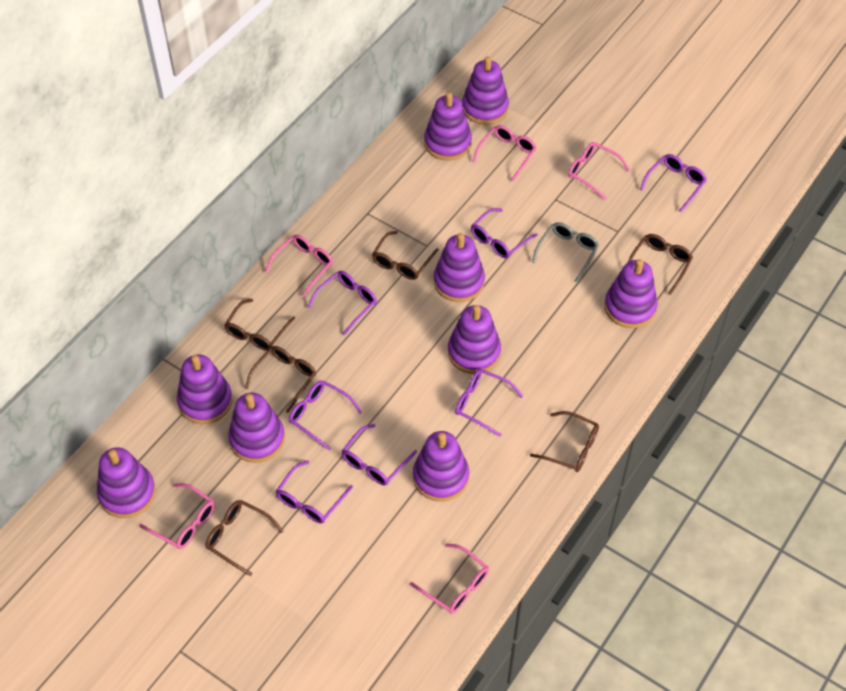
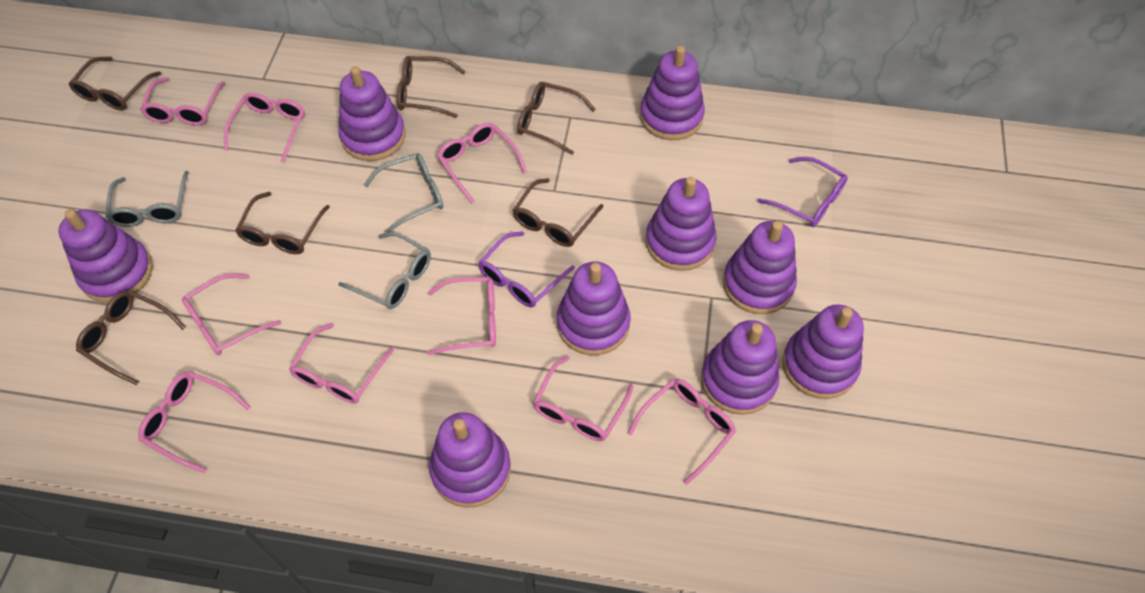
grey glasses: 1 -> 3
pink glasses: 5 -> 9
purple glasses: 7 -> 2

